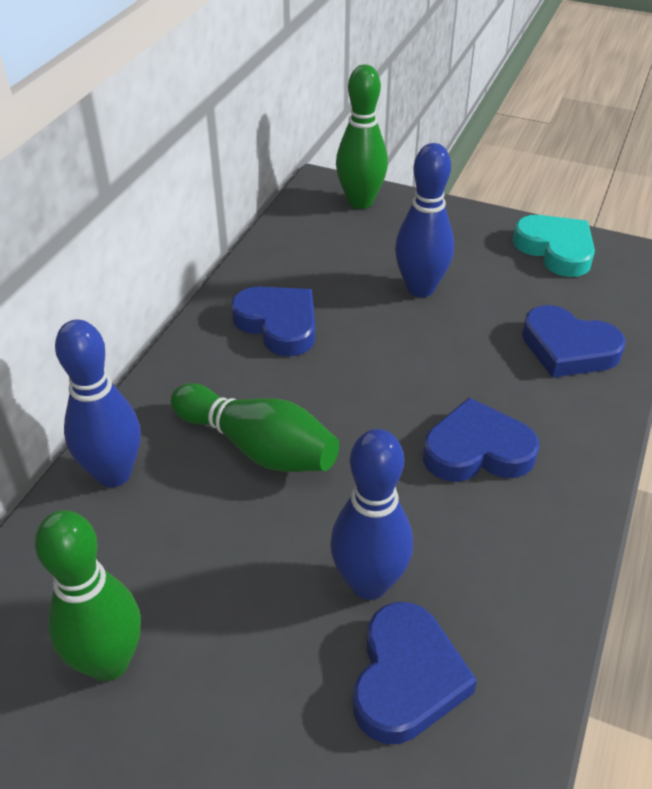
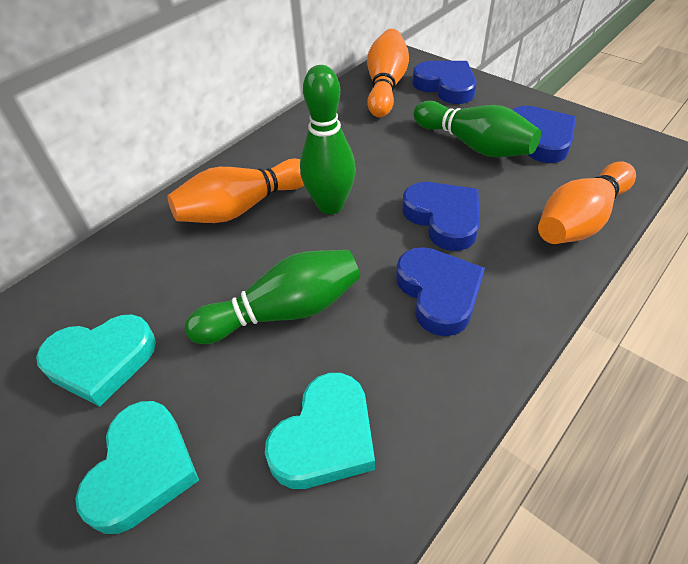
blue bowling pin: 3 -> 0
orange bowling pin: 0 -> 3
turquoise heart: 1 -> 3

